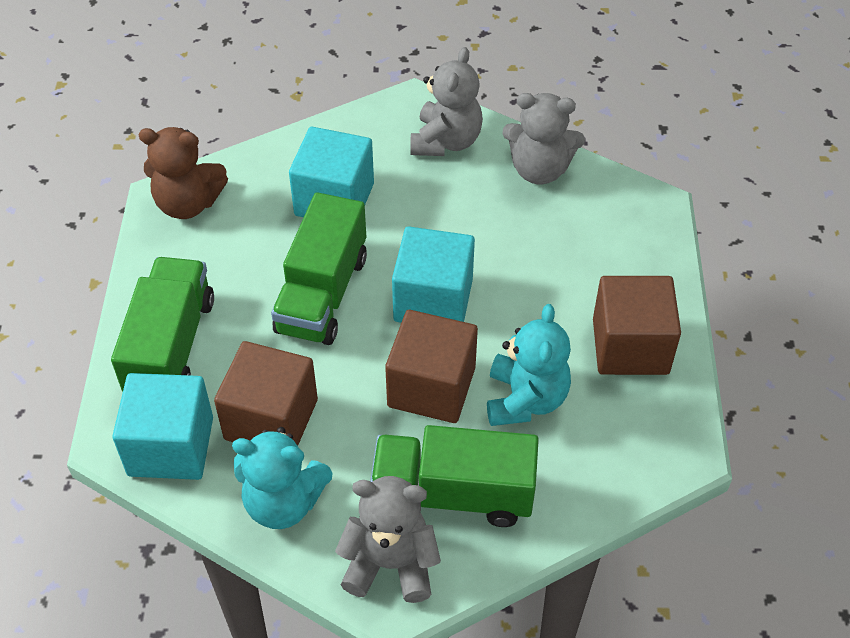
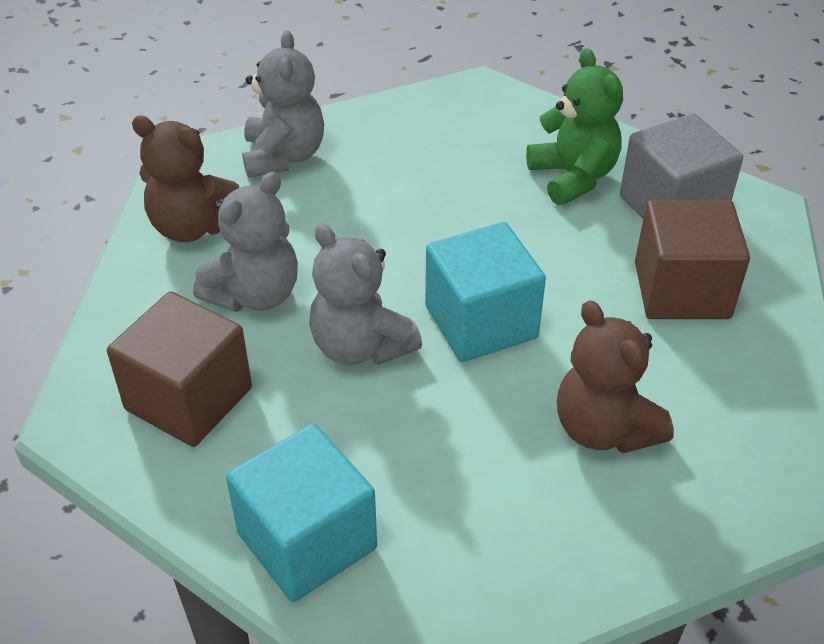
brown cube: 3 -> 2
brown teddy bear: 1 -> 2
green teddy bear: 0 -> 1
green truck: 3 -> 0
grey cube: 0 -> 1
turquoise cube: 3 -> 2
turquoise teddy bear: 2 -> 0

